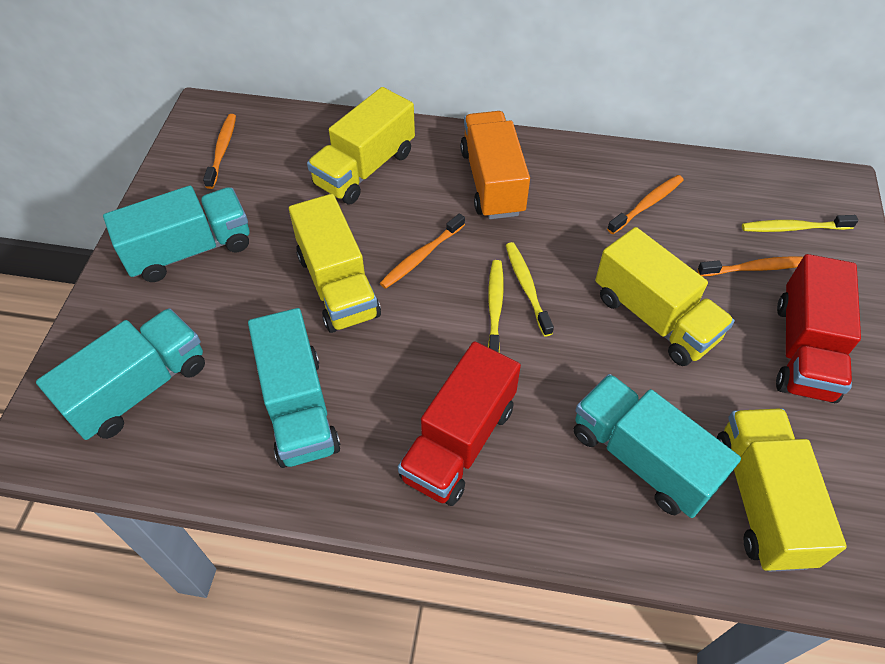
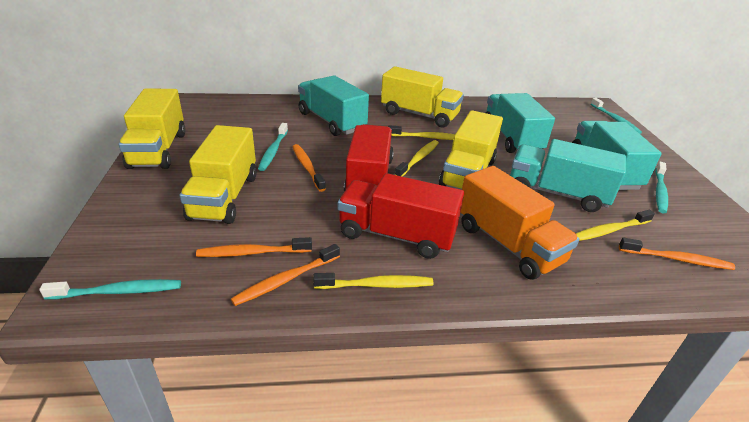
turquoise toothbrush: 0 -> 4
yellow toothbrush: 3 -> 4

